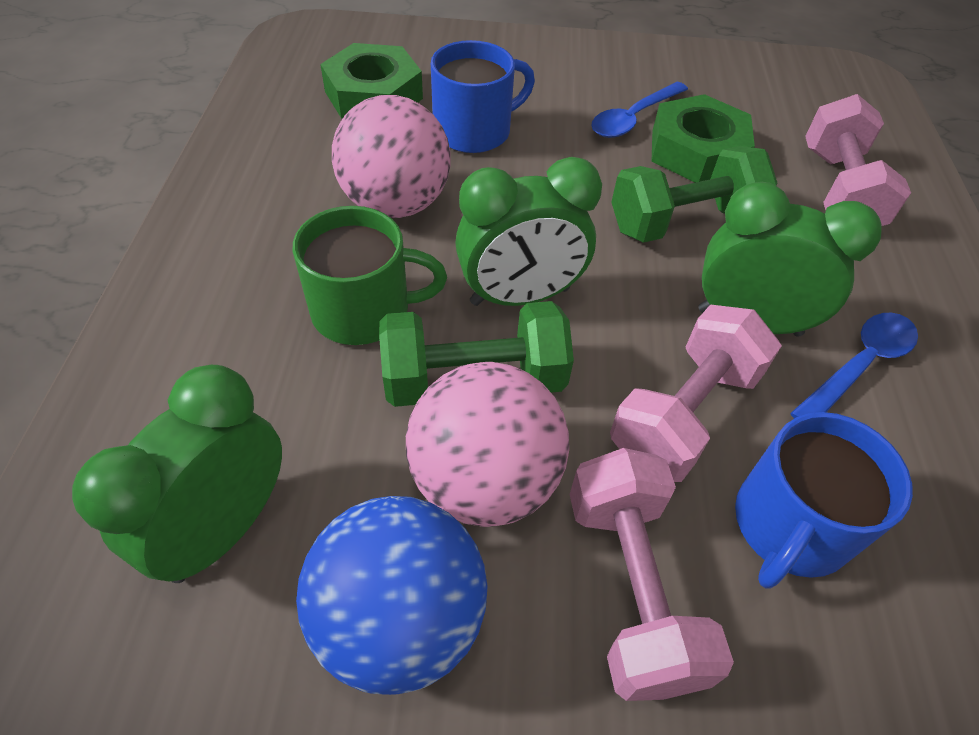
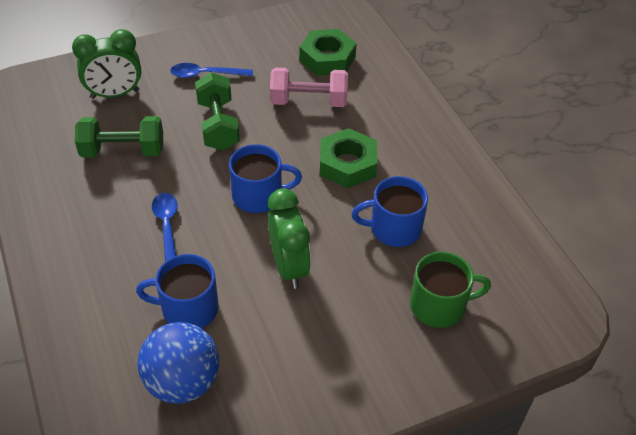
blue mug: 2 -> 3
green clock: 3 -> 2
pink ball: 2 -> 0
pink dumbbell: 3 -> 1

